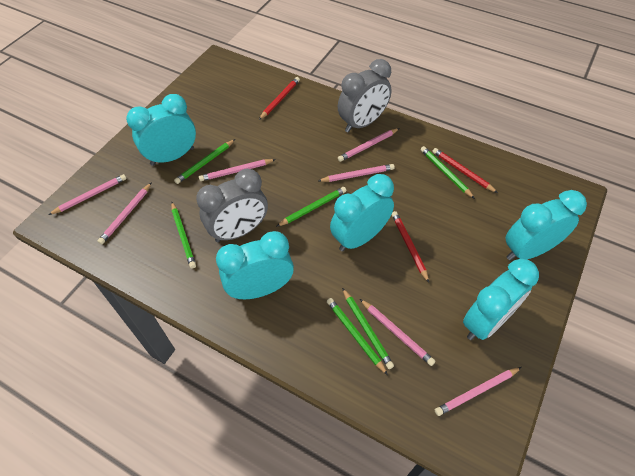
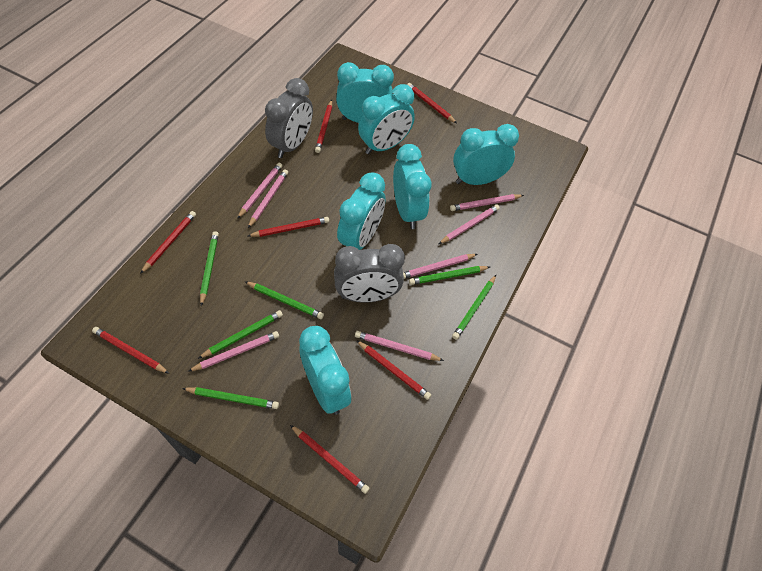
red pencil: 3 -> 7
turquoise clock: 5 -> 6

